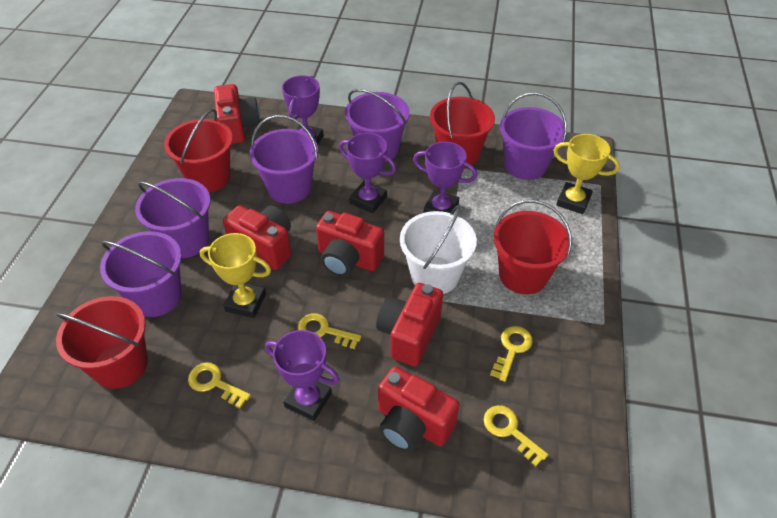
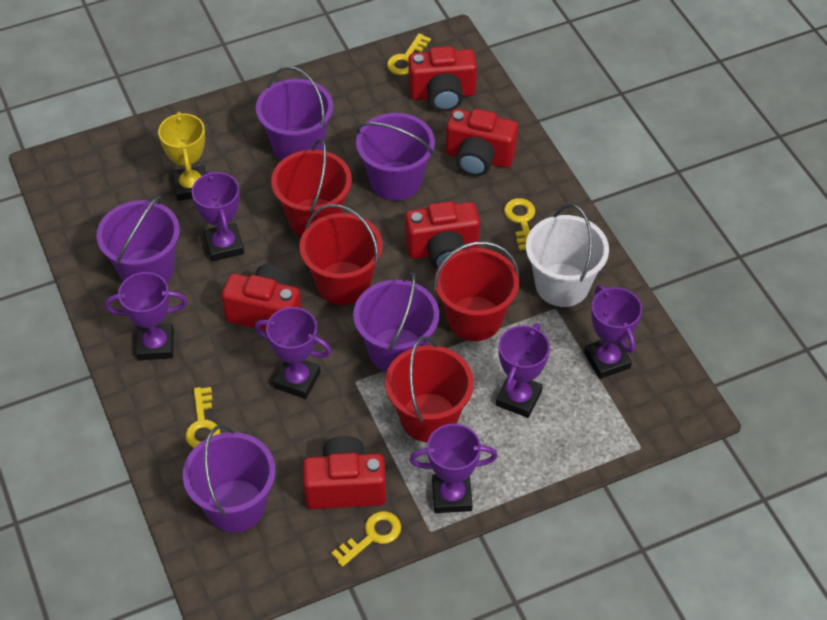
purple trophy: 4 -> 6
yellow trophy: 2 -> 1

